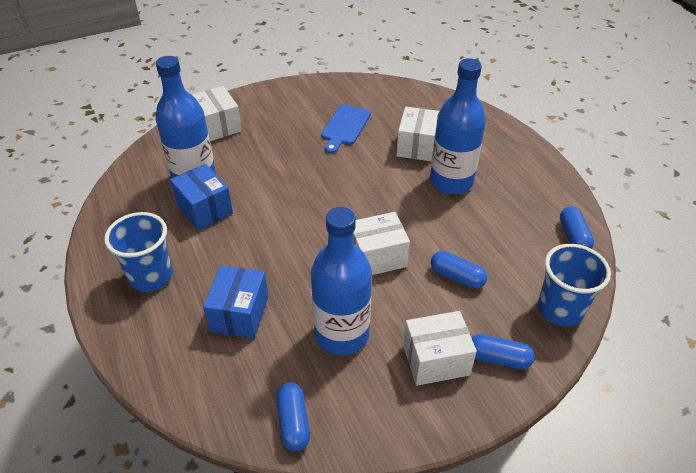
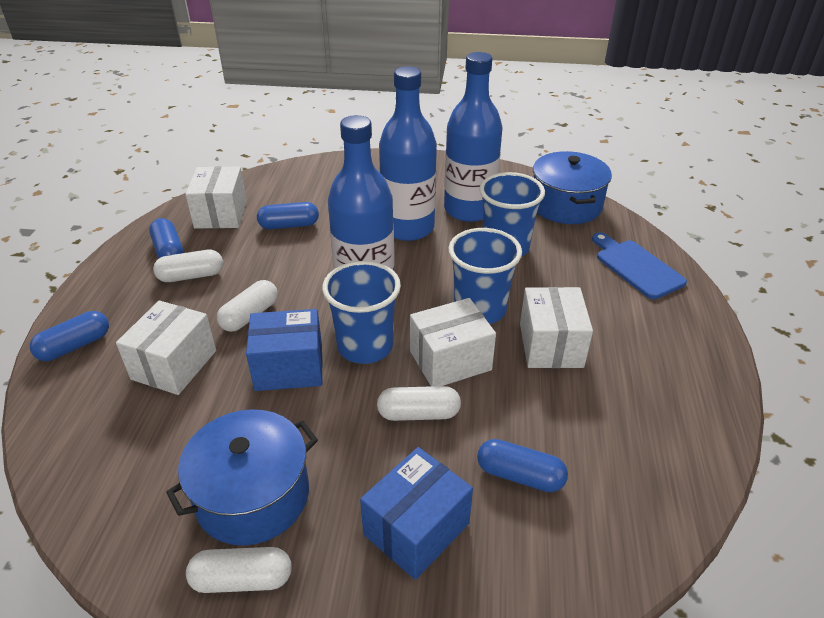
blue cup: 2 -> 3
blue pot: 0 -> 2
white capsule: 0 -> 4

